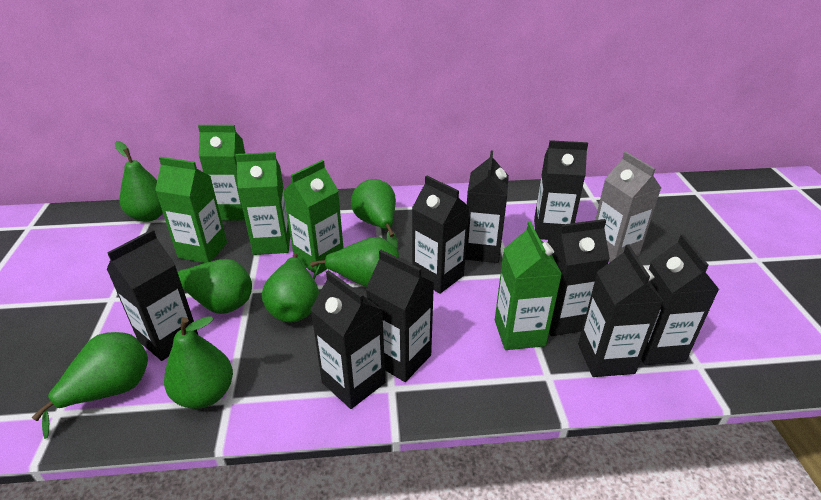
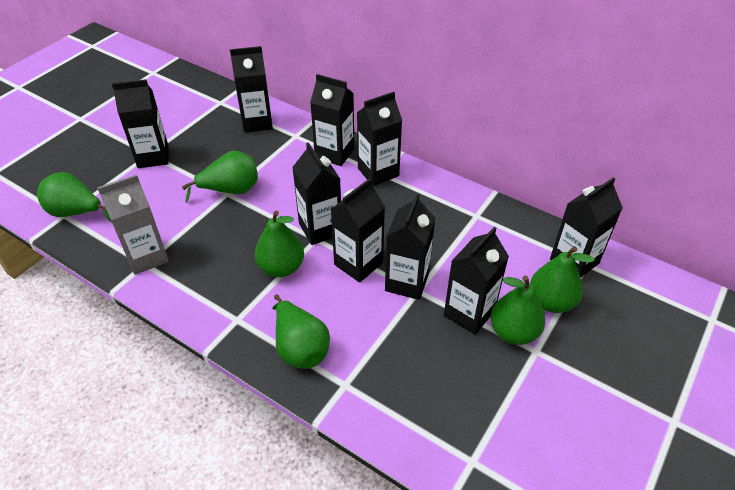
green carton: 5 -> 0
green pear: 7 -> 6

